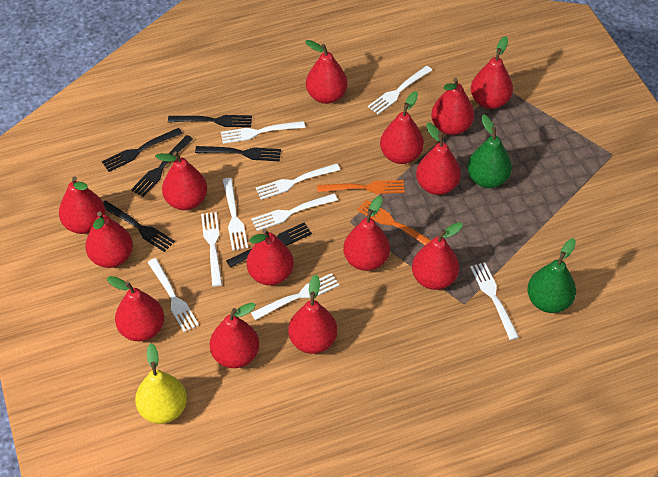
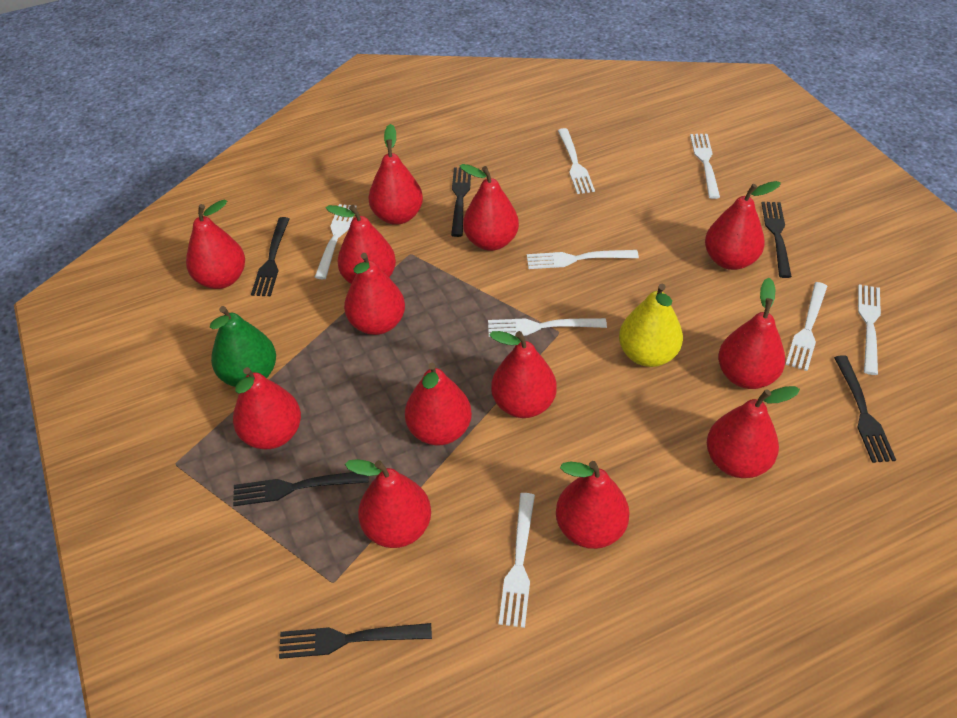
green pear: 2 -> 1
orange fork: 2 -> 0
red pear: 14 -> 13
white fork: 9 -> 8

